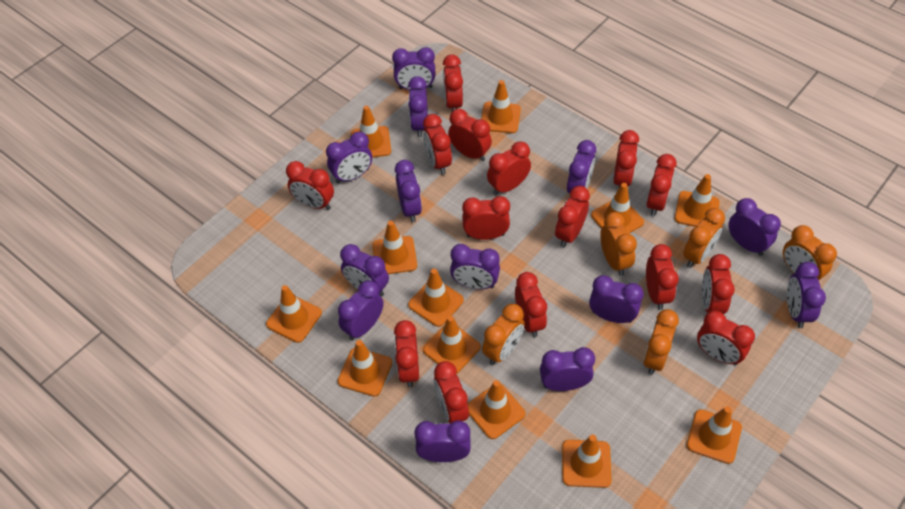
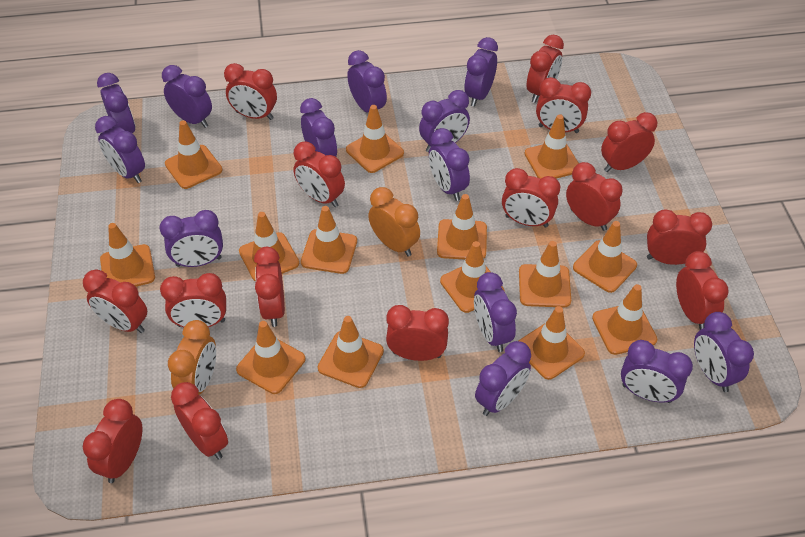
orange clock: 5 -> 2
orange traffic cone: 12 -> 14

